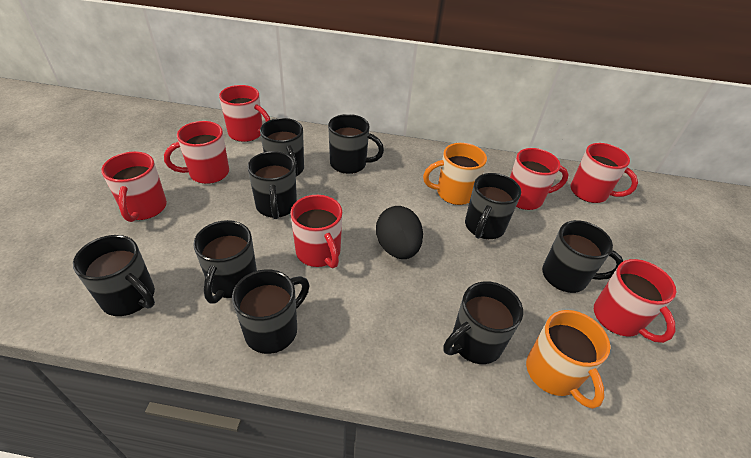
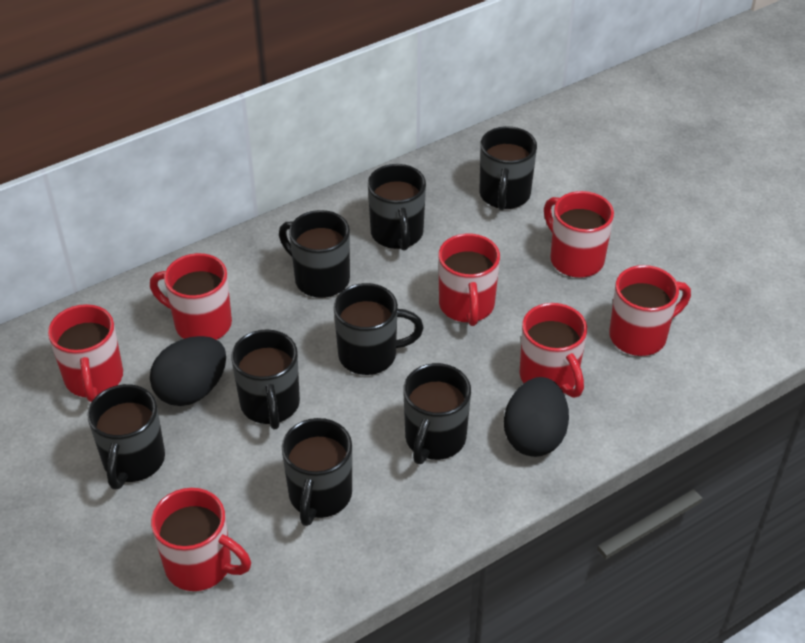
black egg: 1 -> 2
black mug: 9 -> 8
orange mug: 2 -> 0

